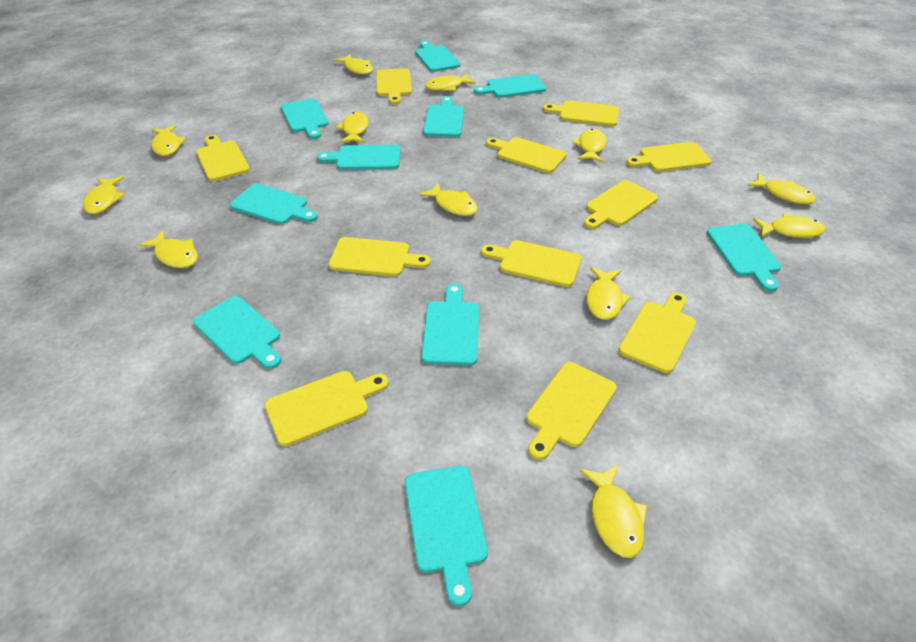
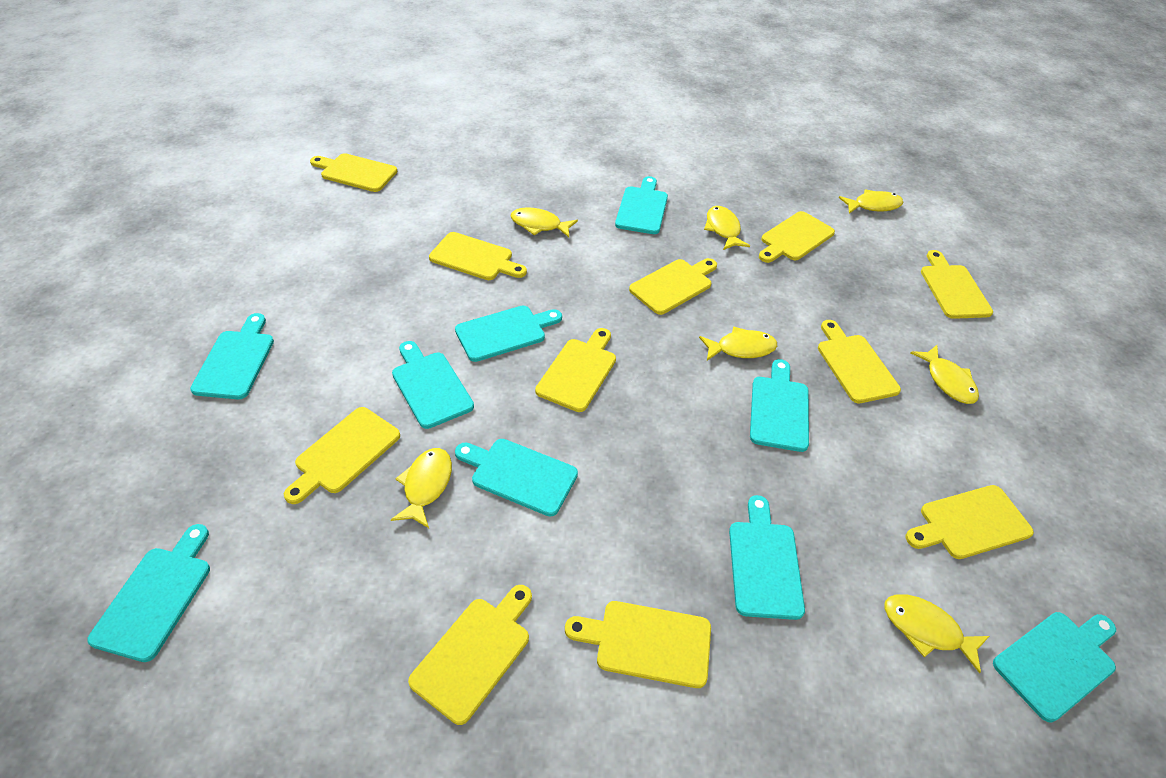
turquoise cutting board: 10 -> 9
yellow fish: 12 -> 7

